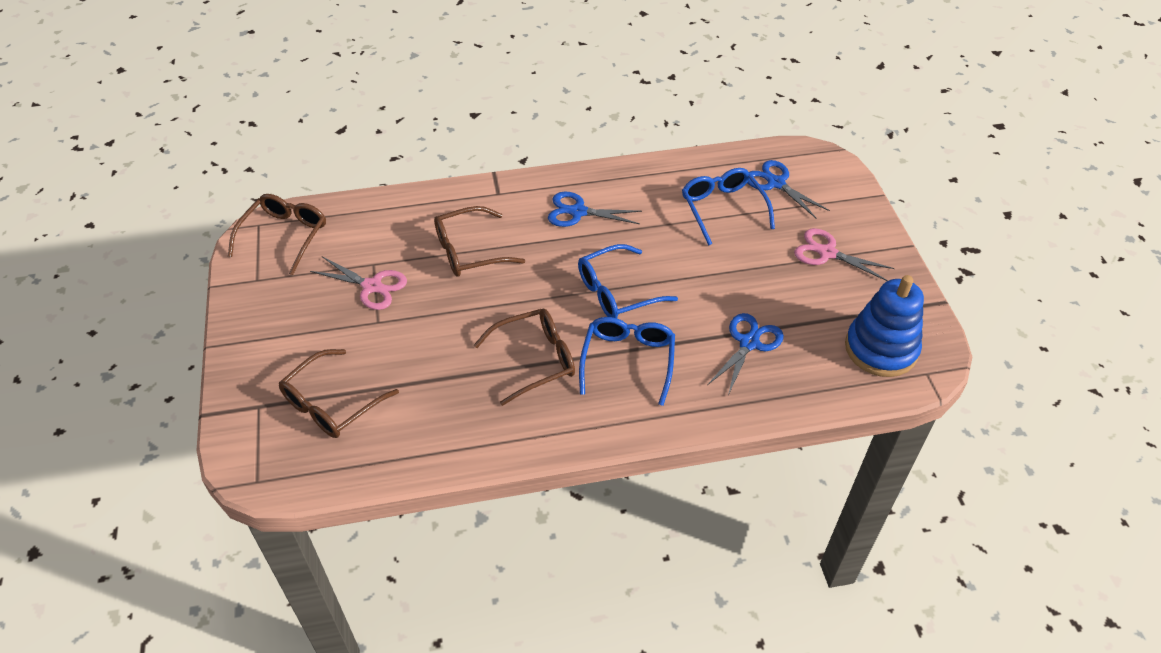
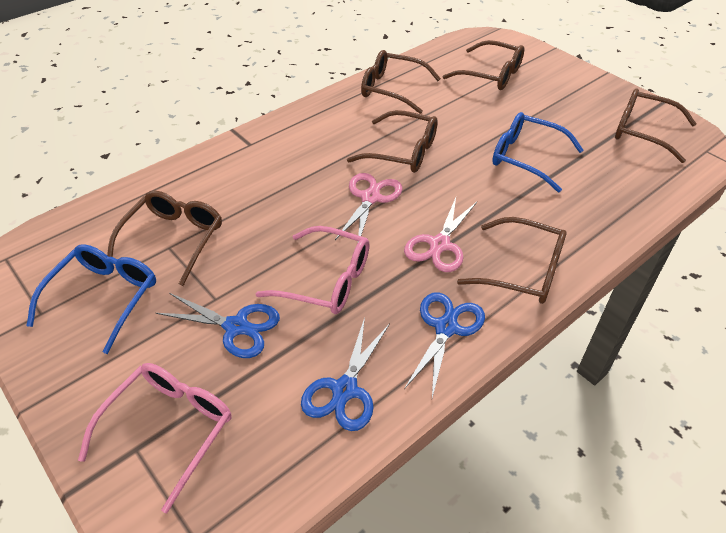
blue glasses: 3 -> 2
blue stacking toy: 1 -> 0
brown glasses: 4 -> 6
pink glasses: 0 -> 2

